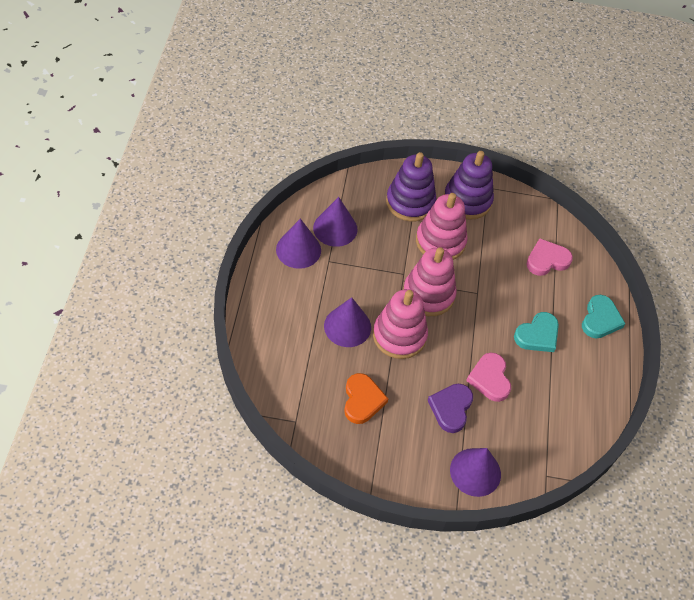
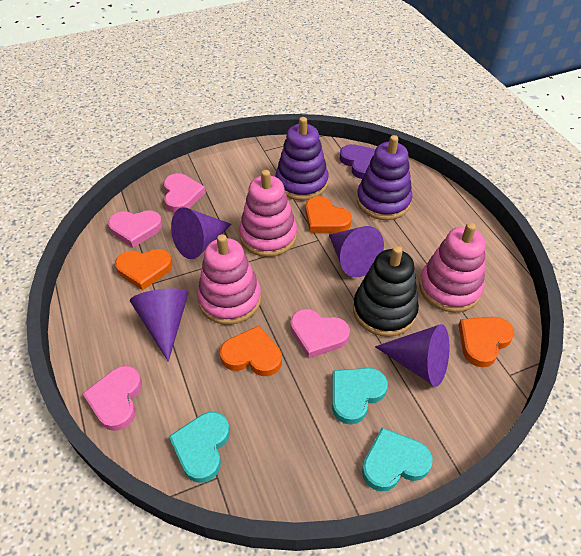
black stacking toy: 0 -> 1
orange heart: 1 -> 4
pink heart: 2 -> 4
turquoise heart: 2 -> 3

